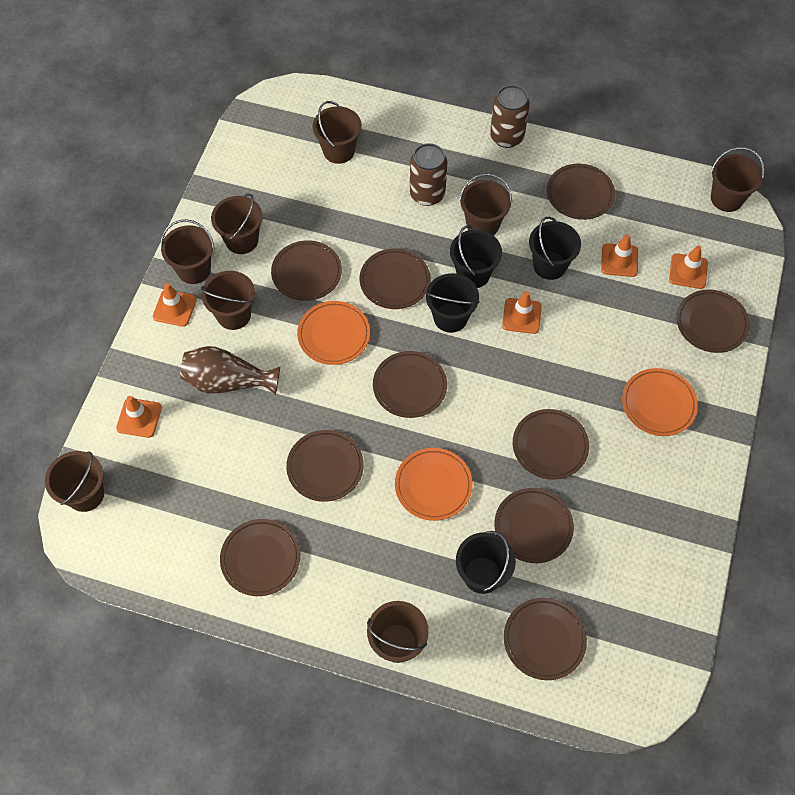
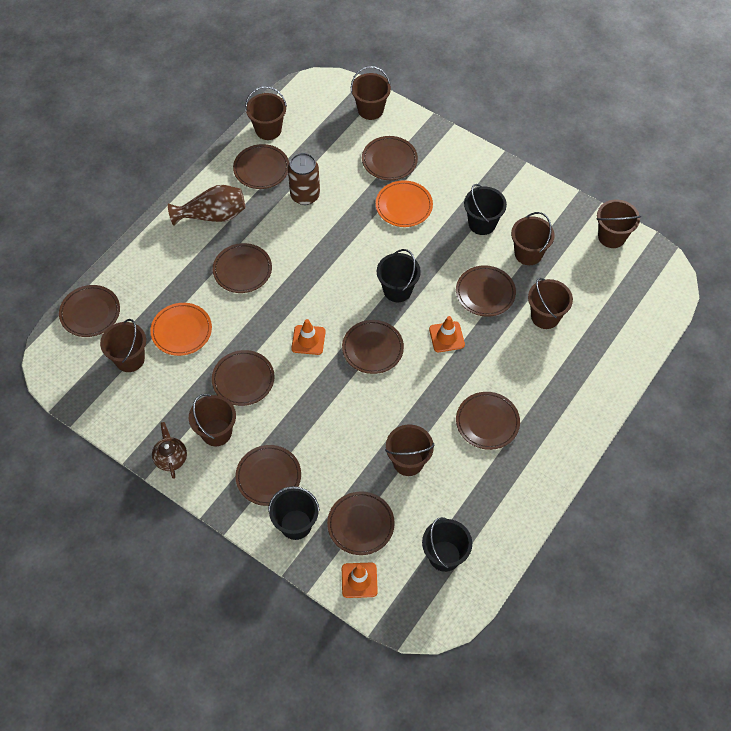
brown can: 2 -> 1
brown teapot: 0 -> 1
orange plate: 3 -> 2
orange traffic cone: 5 -> 3

